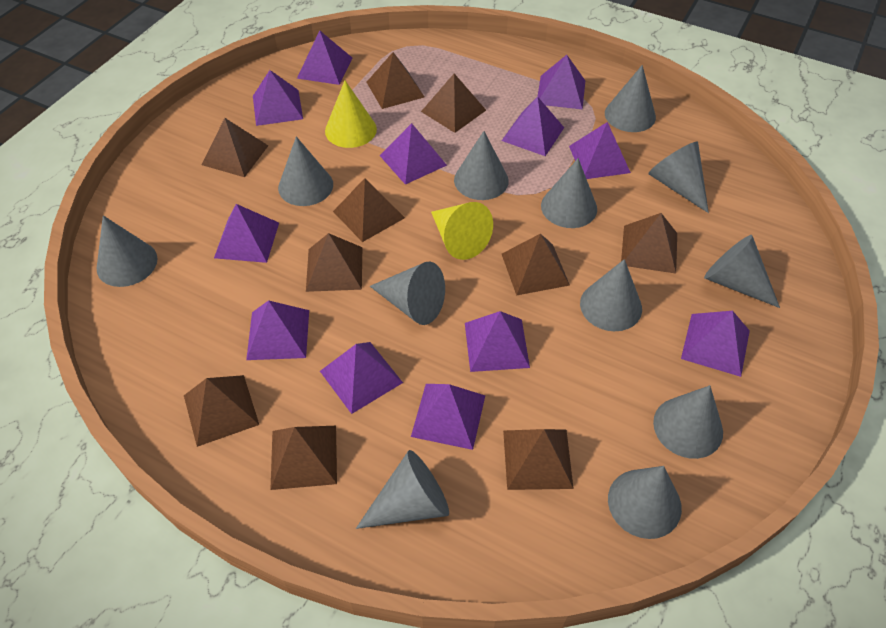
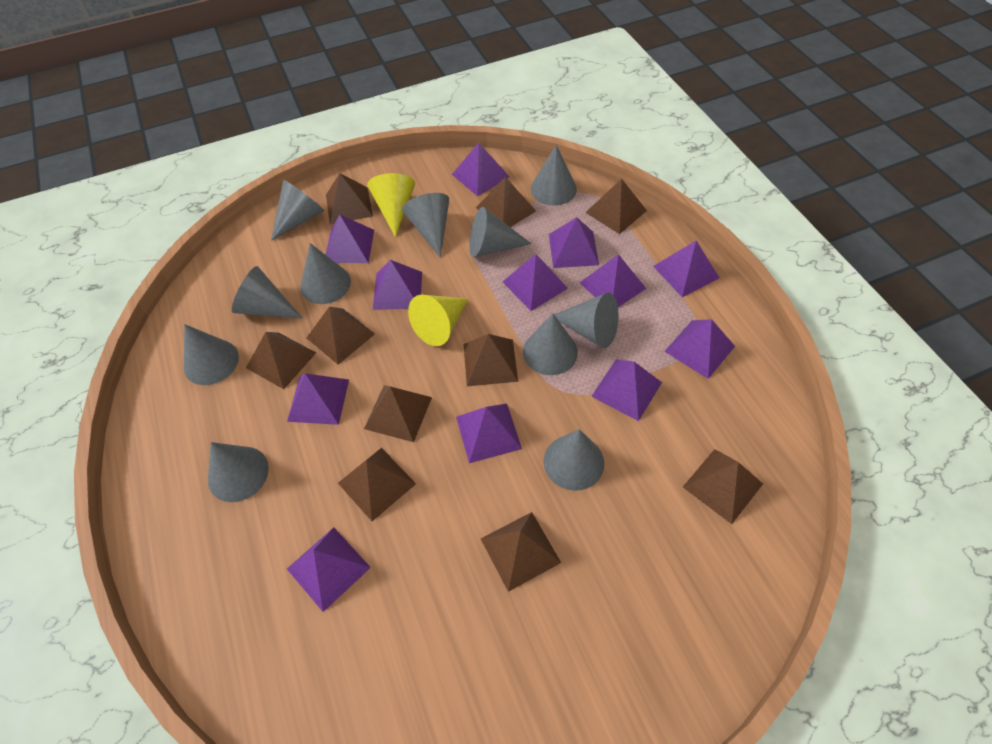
grey cone: 12 -> 11

